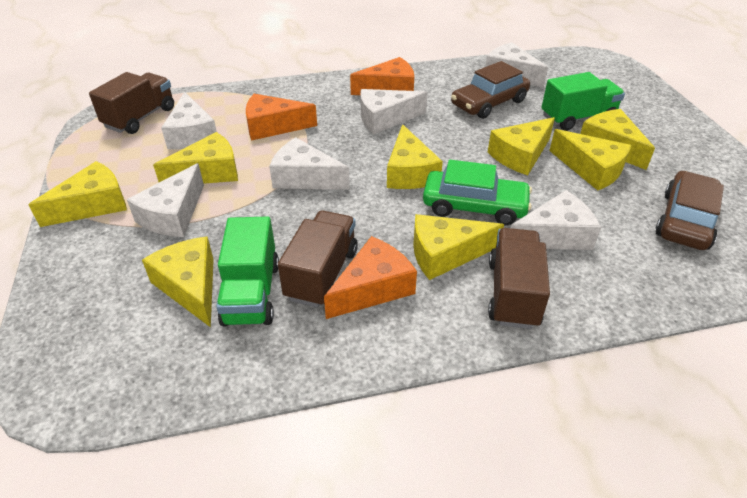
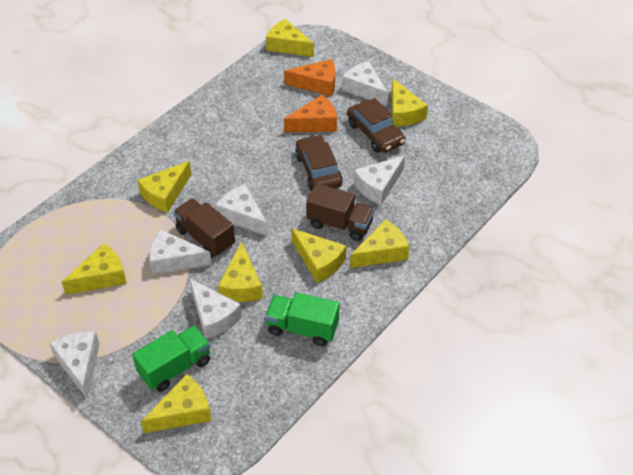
brown truck: 3 -> 2
green car: 1 -> 0
orange cheese: 3 -> 2

